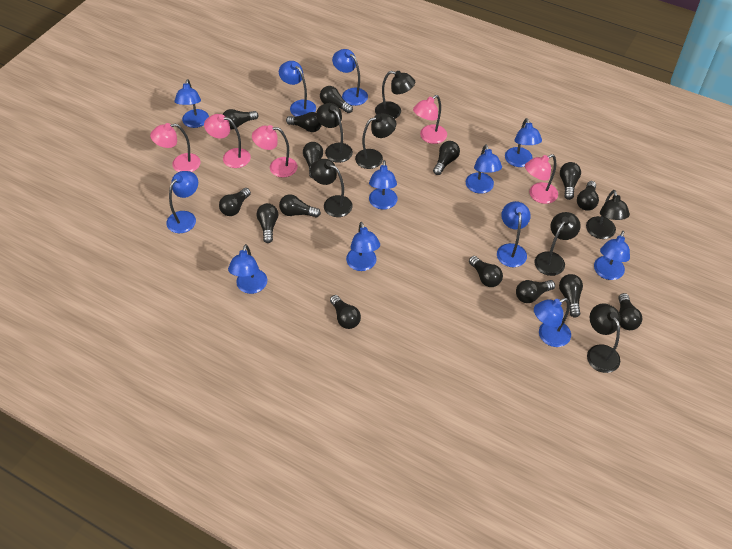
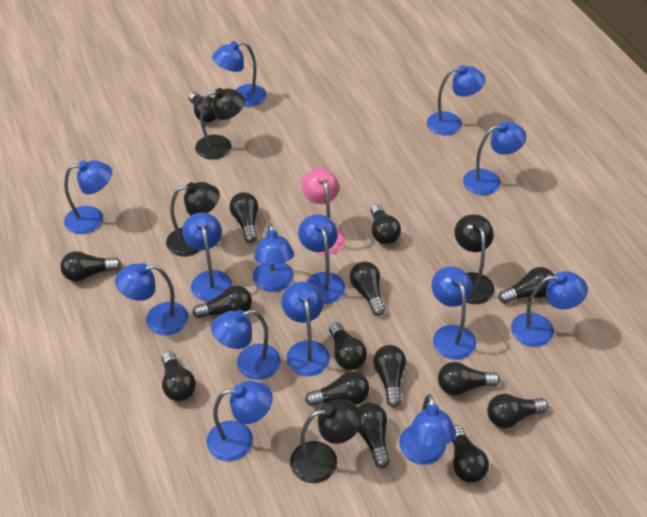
black lamp: 7 -> 4
blue lamp: 12 -> 14
pink lamp: 5 -> 1

